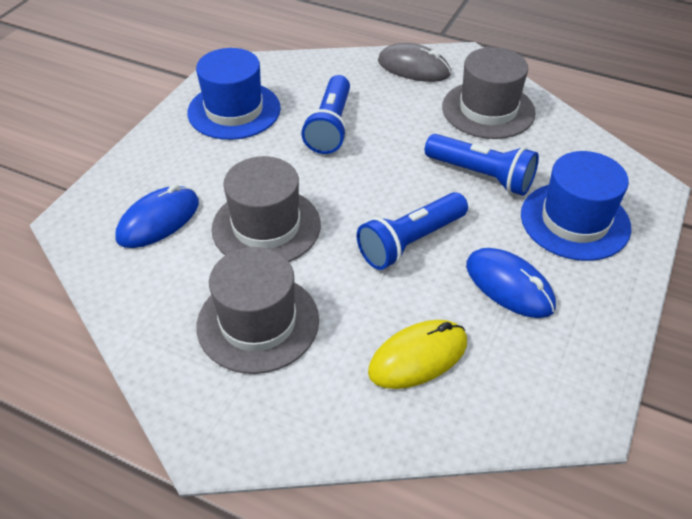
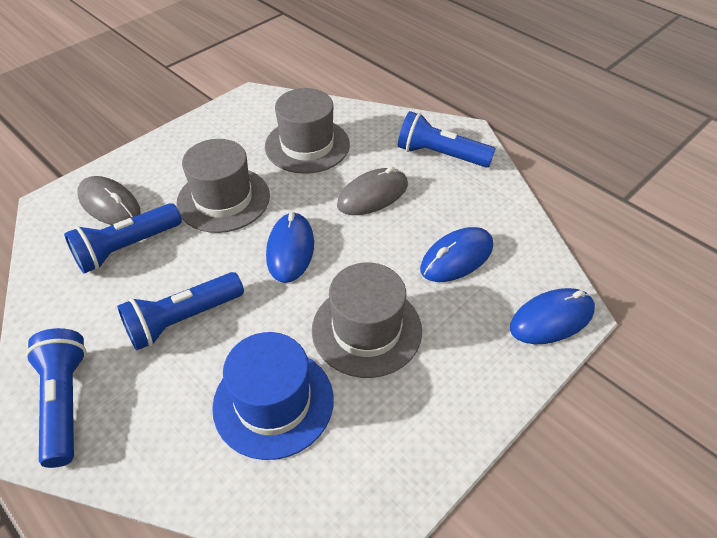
blue flashlight: 3 -> 4
blue hat: 2 -> 1
blue mouse: 2 -> 3
grey mouse: 1 -> 2
yellow mouse: 1 -> 0

